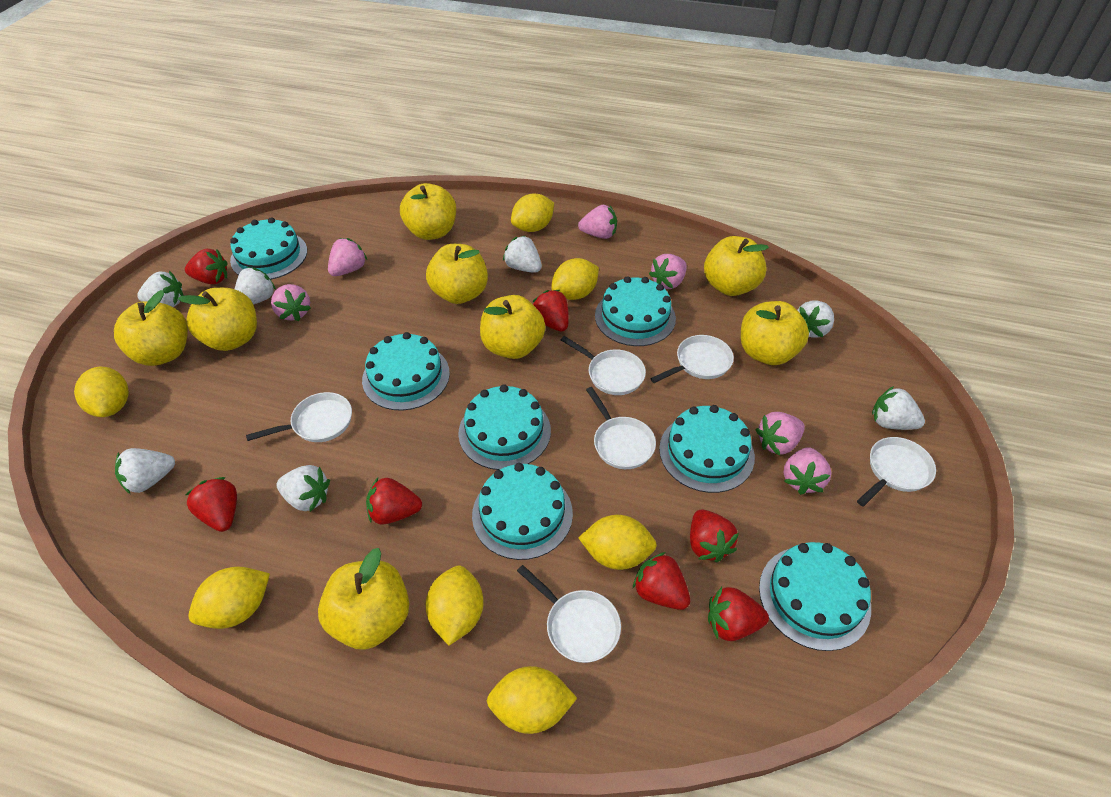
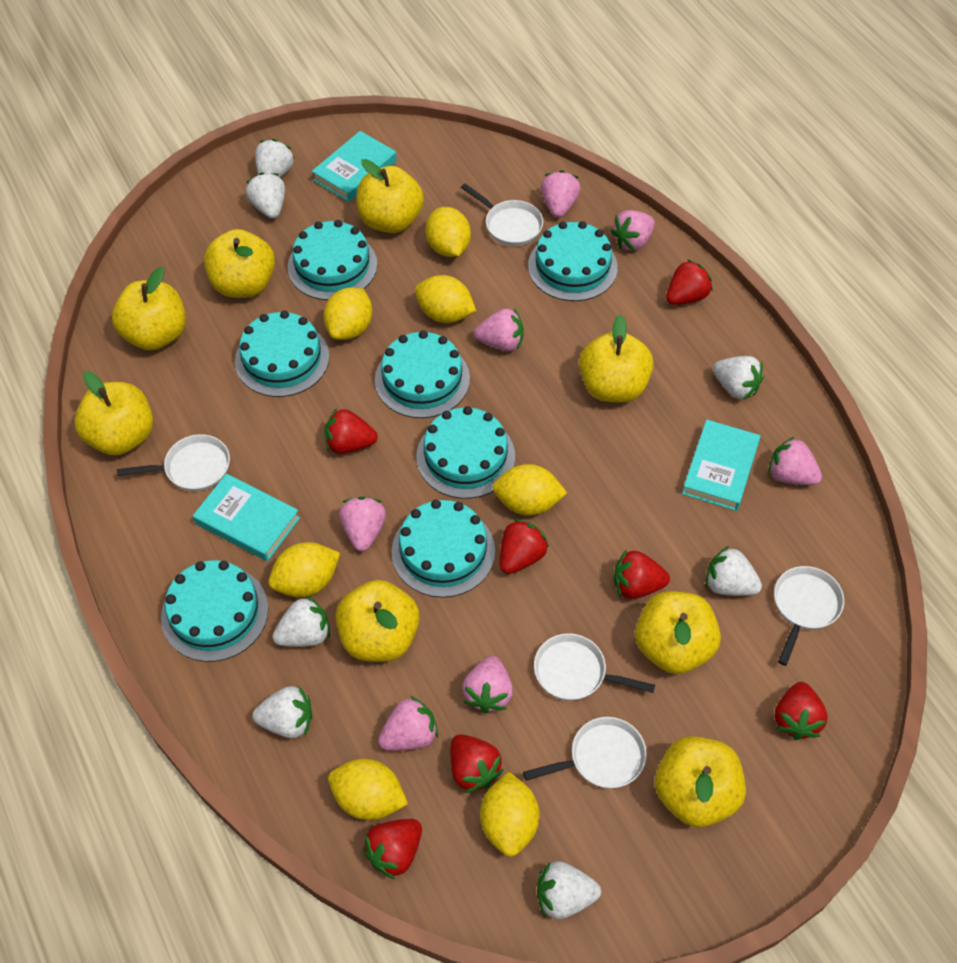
pink strawberry: 6 -> 7
turquoise book: 0 -> 3
white pan: 6 -> 5

